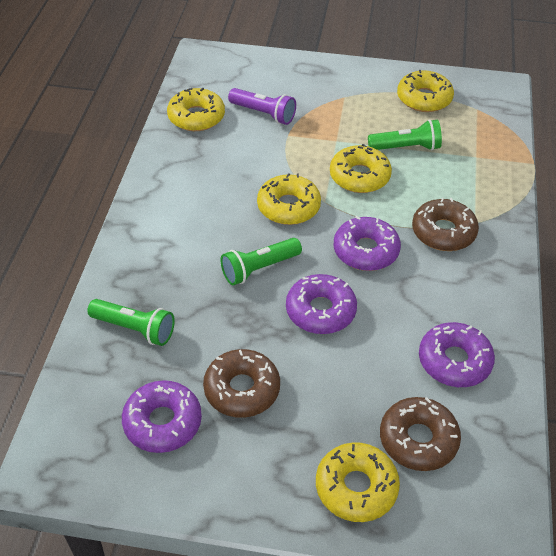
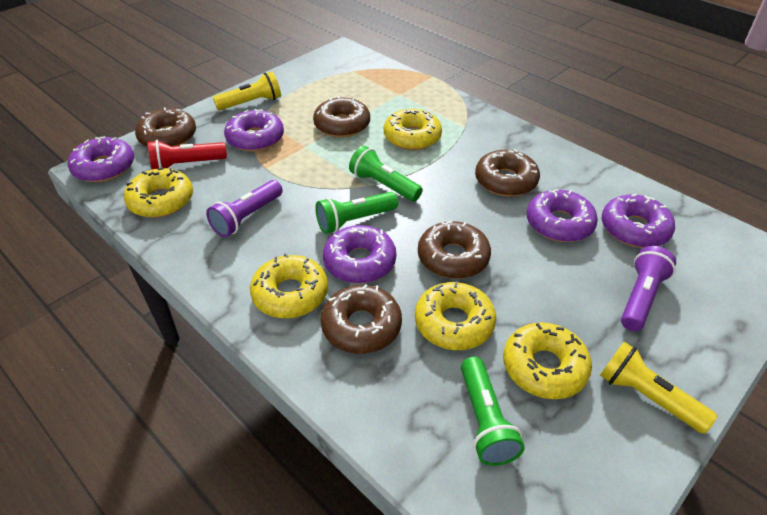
brown donut: 3 -> 5
purple donut: 4 -> 5
purple flashlight: 1 -> 2
red flashlight: 0 -> 1
yellow flashlight: 0 -> 2

